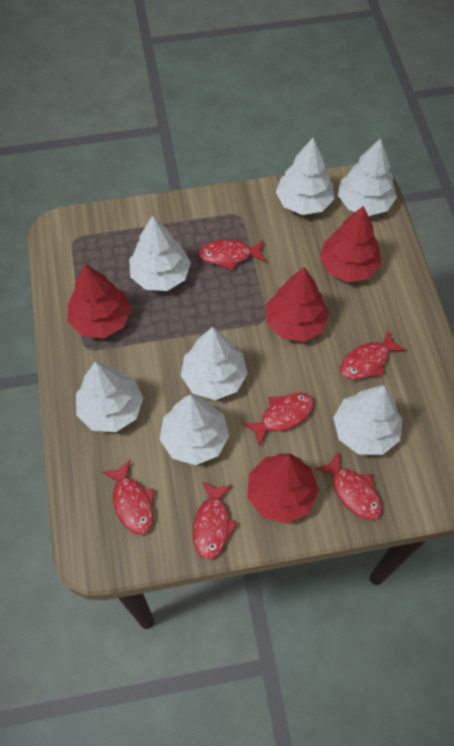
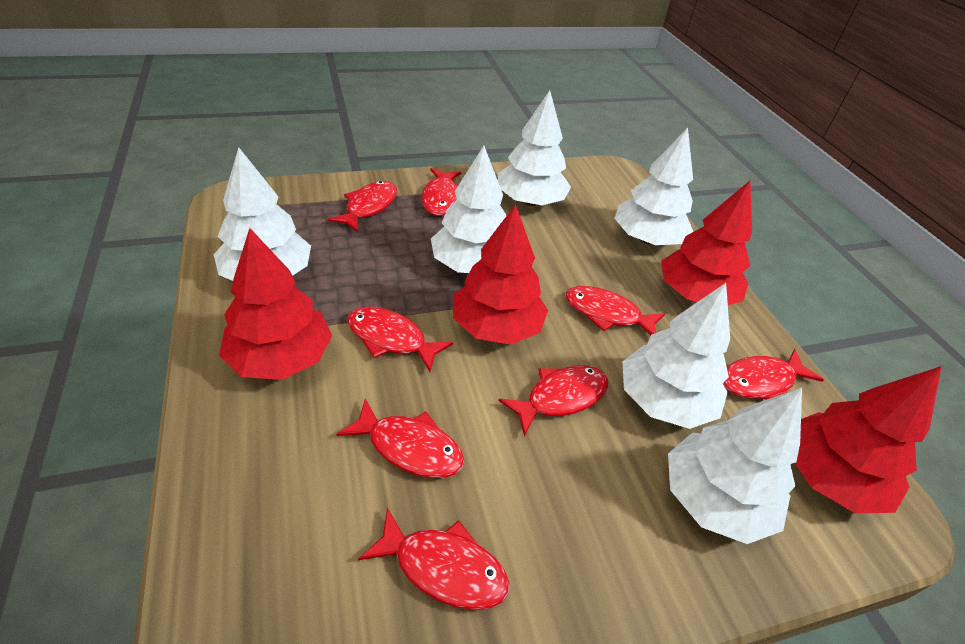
red fish: 6 -> 8
white tree: 7 -> 6

